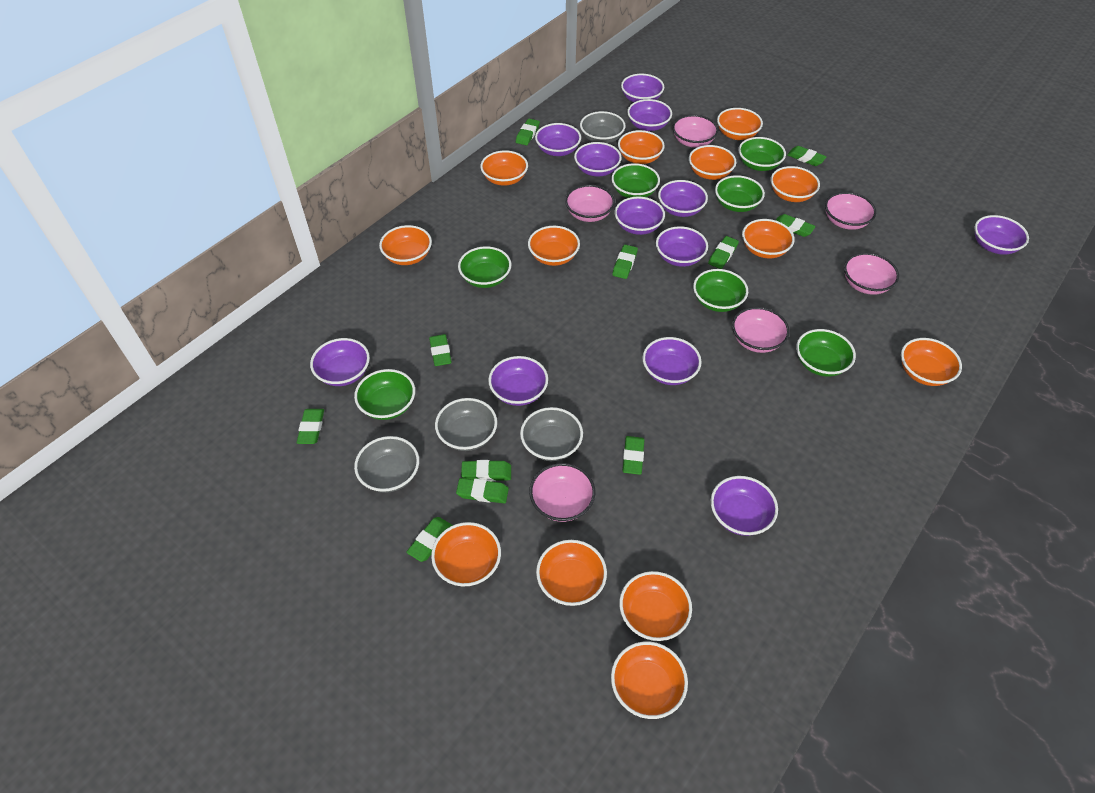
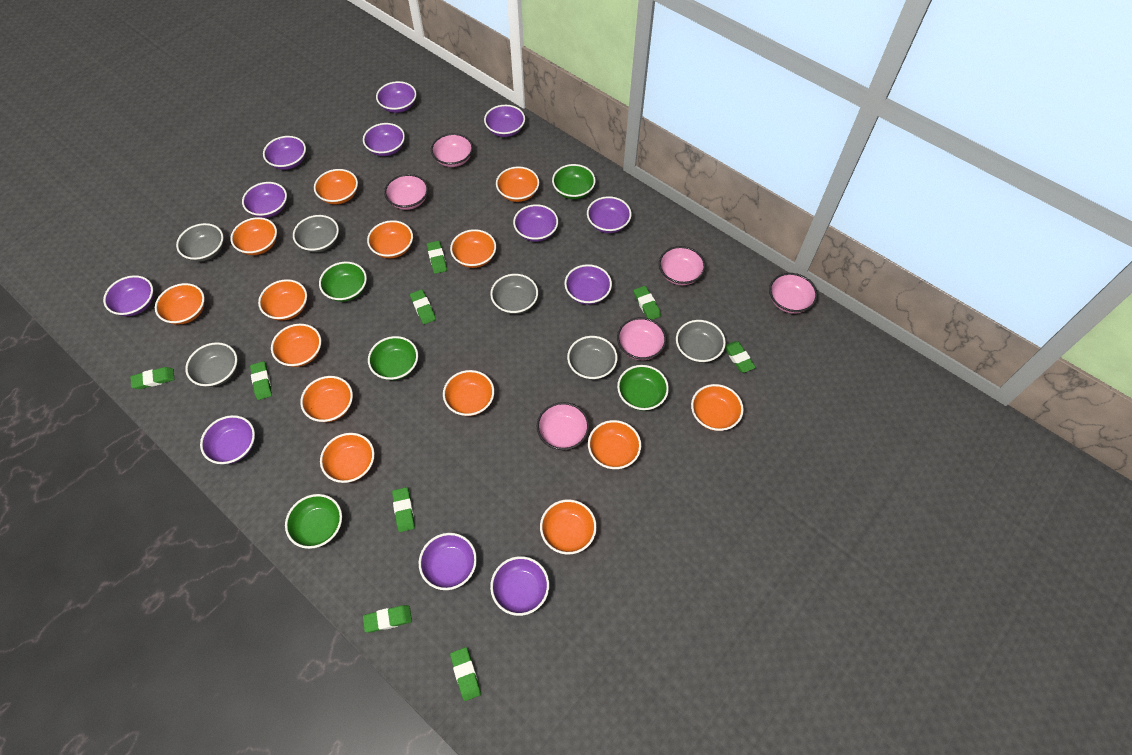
green bowl: 7 -> 5
green eraser: 11 -> 9
grey bowl: 4 -> 6
orange bowl: 13 -> 14

